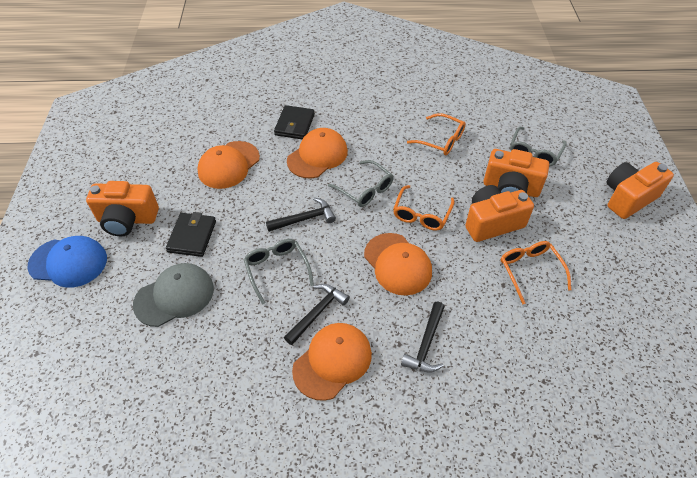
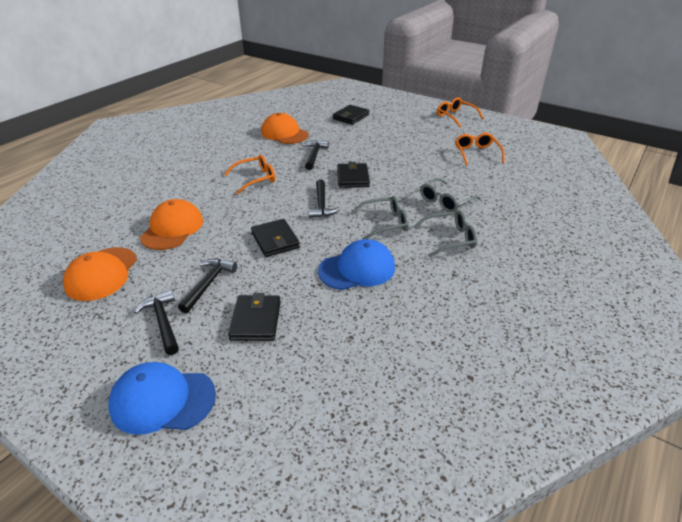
black hammer: 3 -> 4
black wallet: 2 -> 4
blue cap: 1 -> 2
grey cap: 1 -> 0
orange camera: 4 -> 0
orange cap: 4 -> 3

